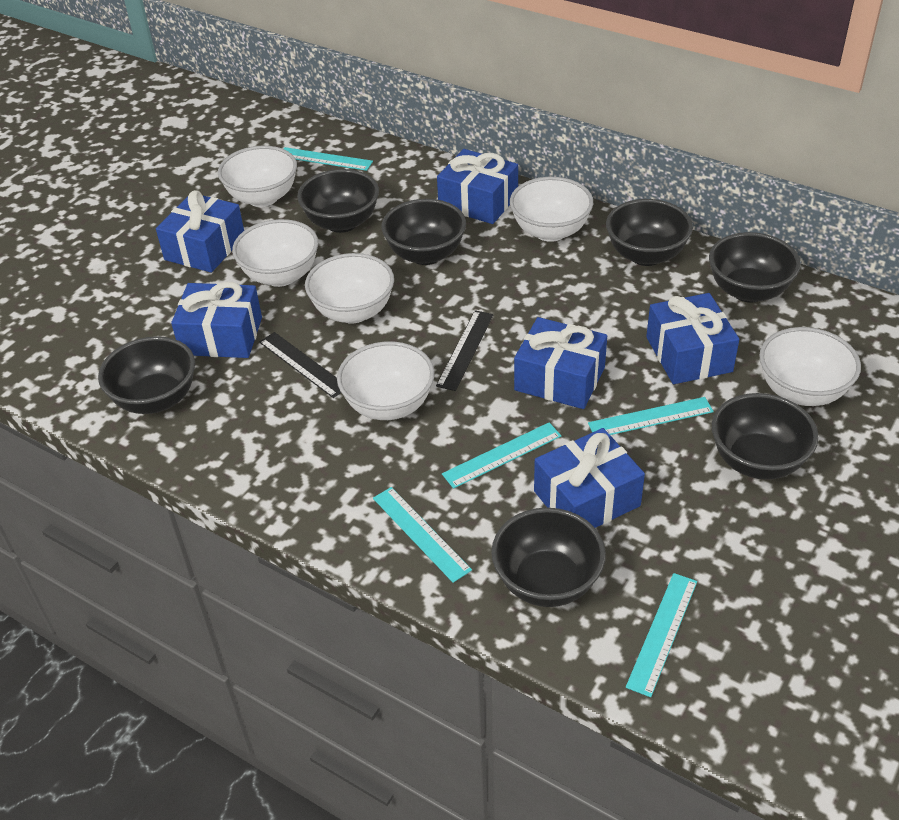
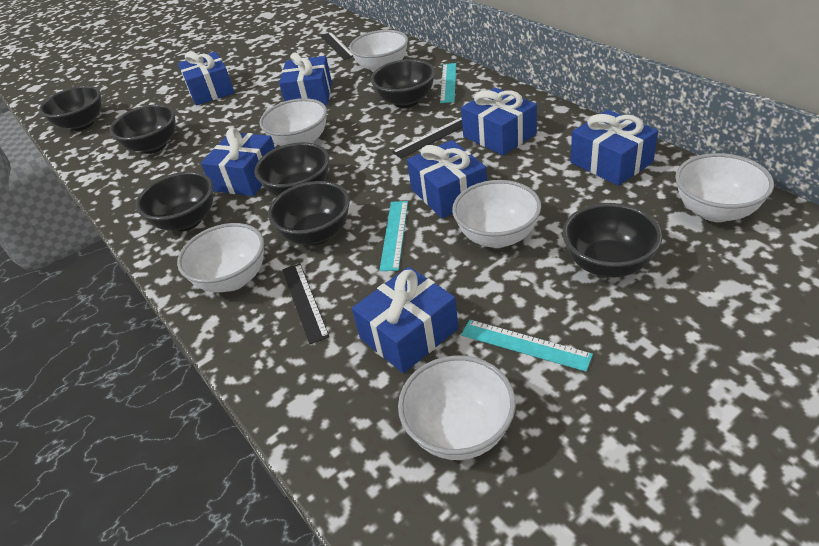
black ruler: 2 -> 3
blue gift: 6 -> 7
turquoise ruler: 5 -> 3

